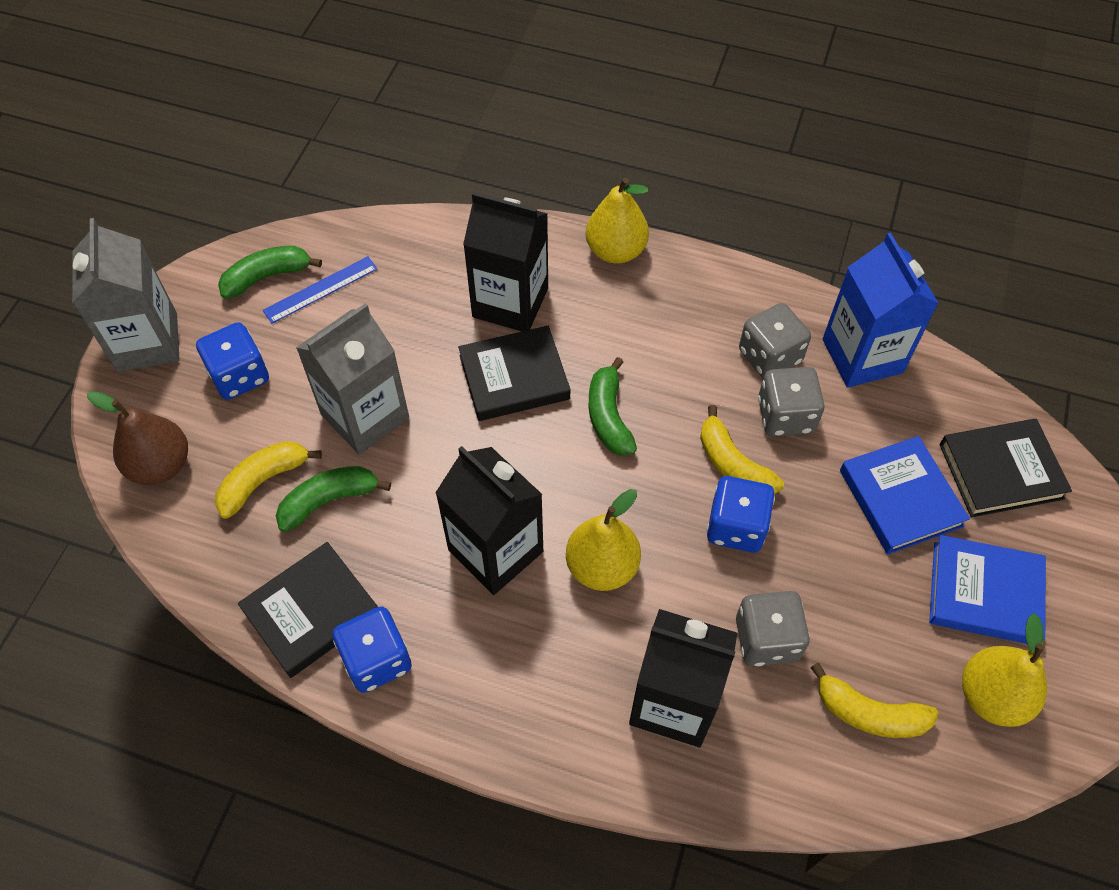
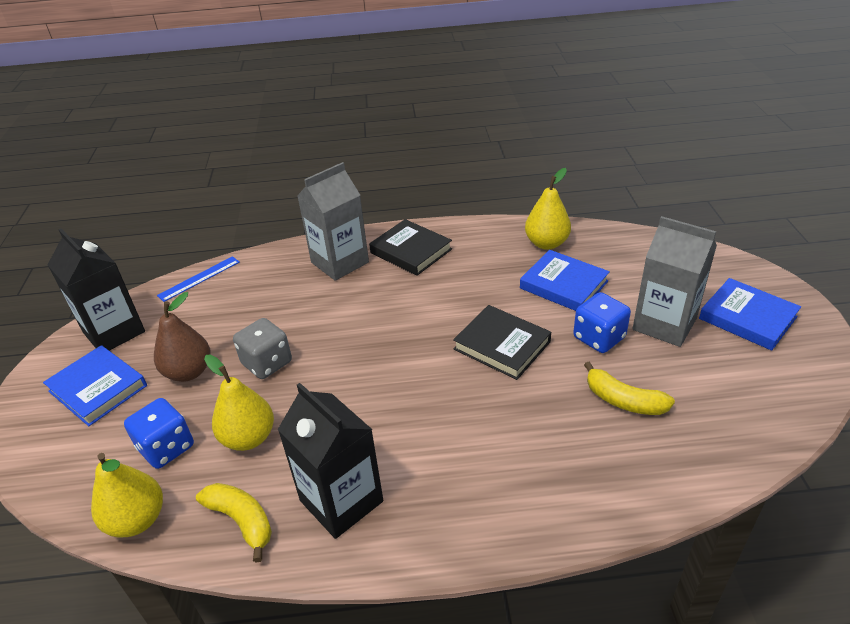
black book: 3 -> 2
black carton: 3 -> 2
blue book: 2 -> 3
blue carton: 1 -> 0
blue dice: 3 -> 2
green banana: 3 -> 0
grey dice: 3 -> 1
yellow banana: 3 -> 2

